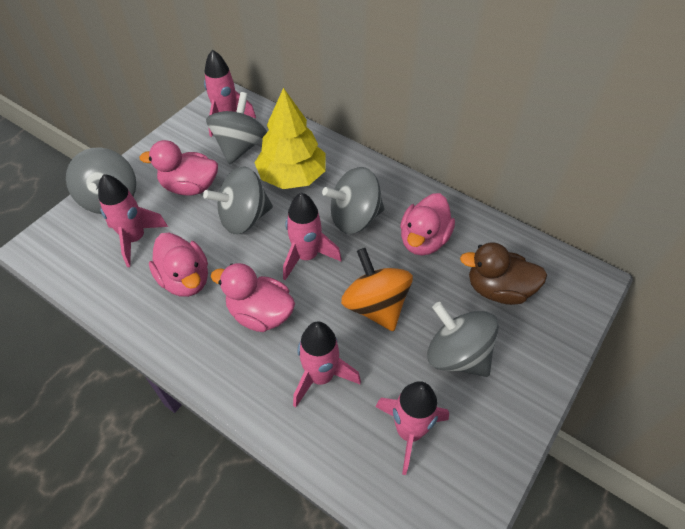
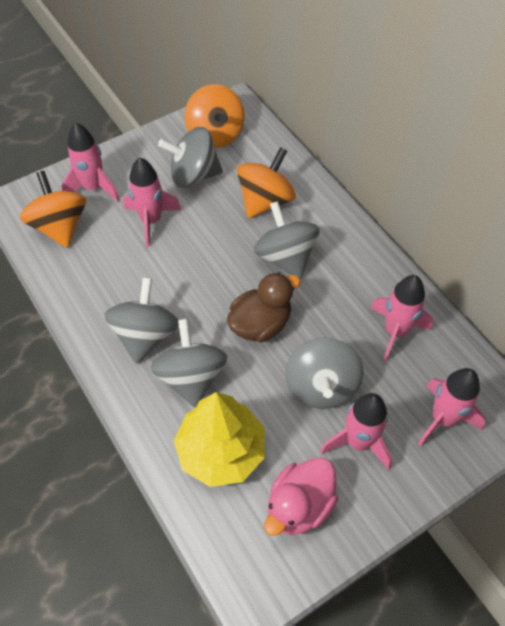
orange spinning top: 1 -> 3
pink duck: 4 -> 1

